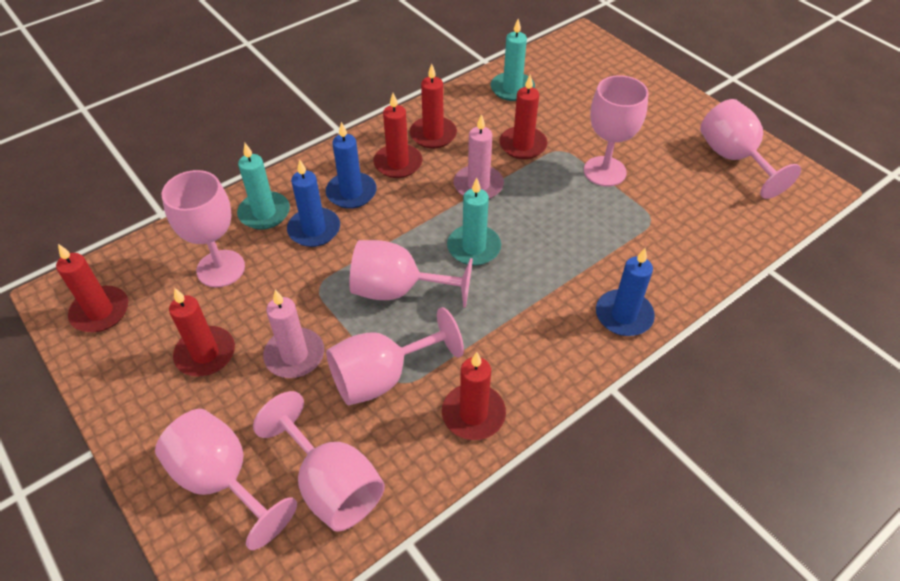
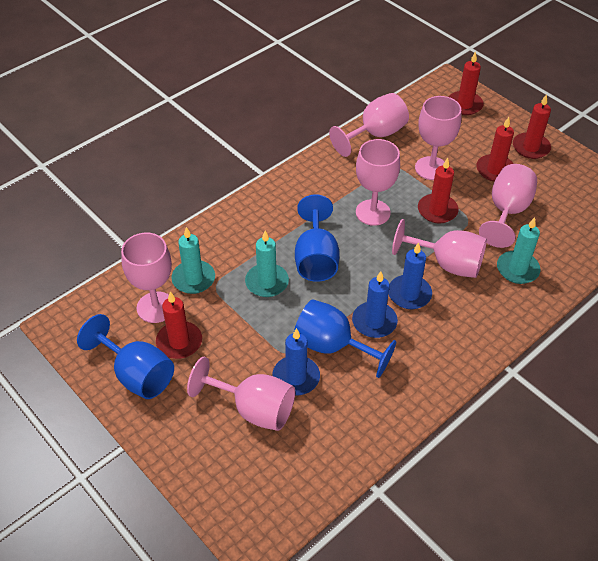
blue goblet: 0 -> 3
pink candle: 2 -> 0
red candle: 6 -> 5

